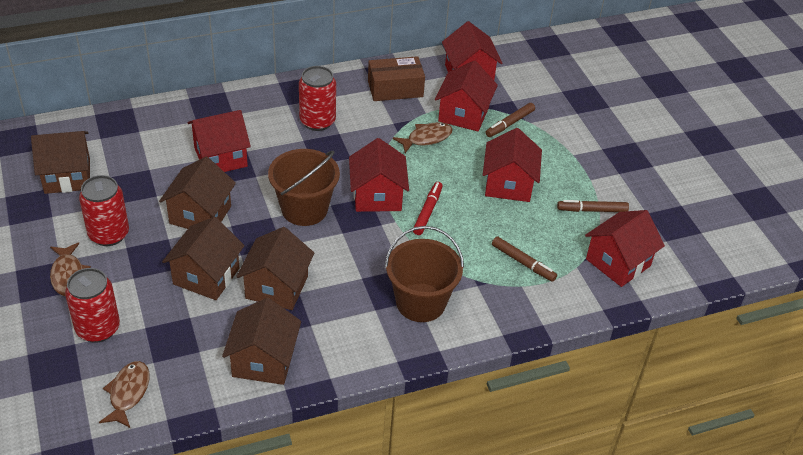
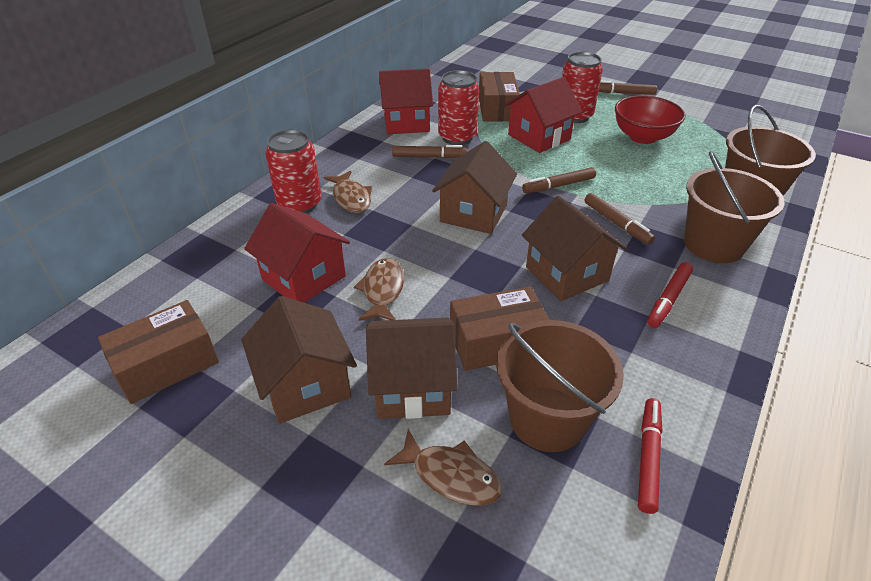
brown box: 1 -> 3
brown bucket: 2 -> 3
brown house: 5 -> 4
brown marker: 3 -> 4
red bowl: 0 -> 1
red house: 6 -> 3
red marker: 1 -> 2

